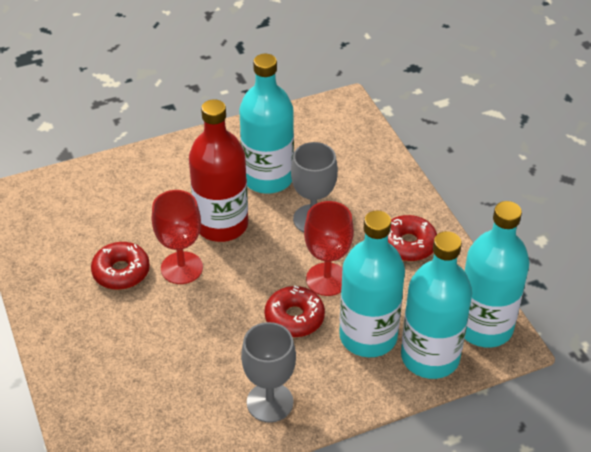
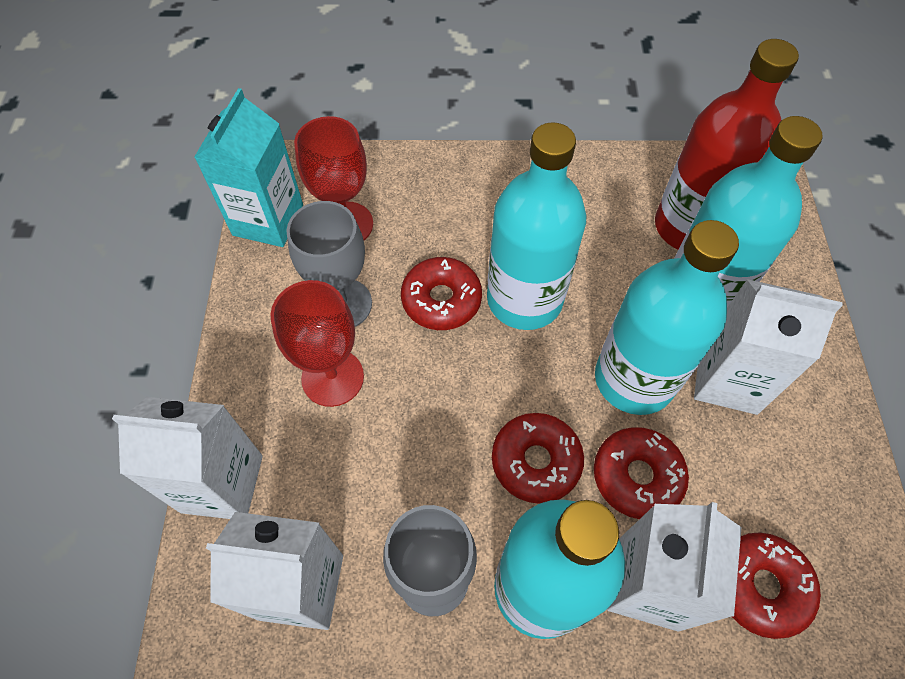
red donut: 3 -> 4
turquoise carton: 0 -> 1
white carton: 0 -> 4

